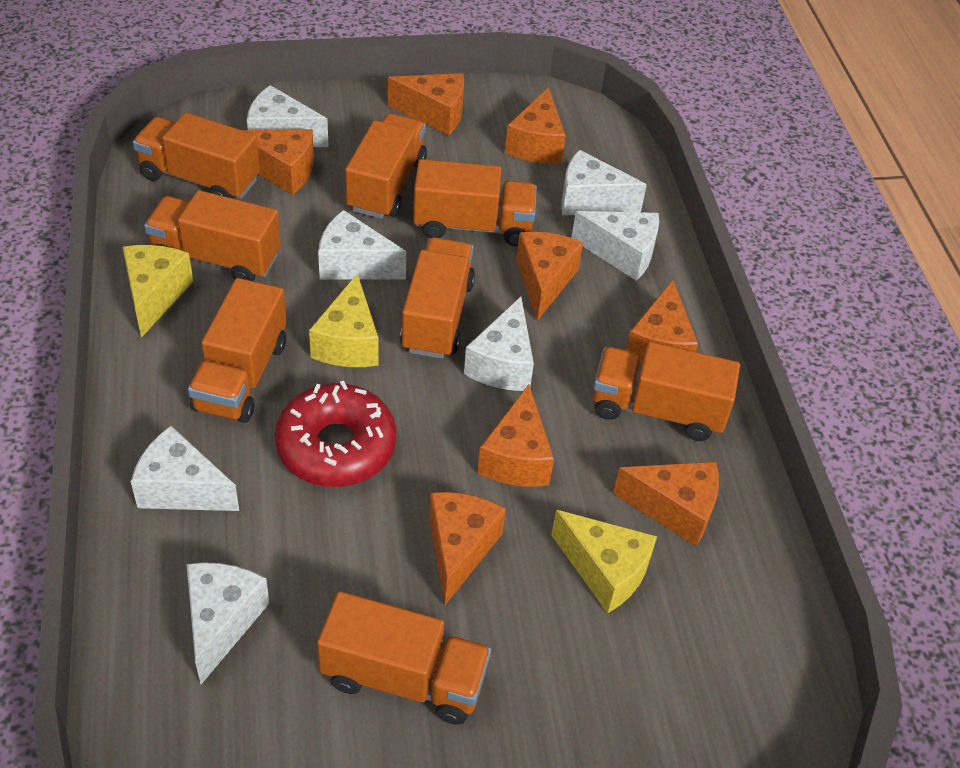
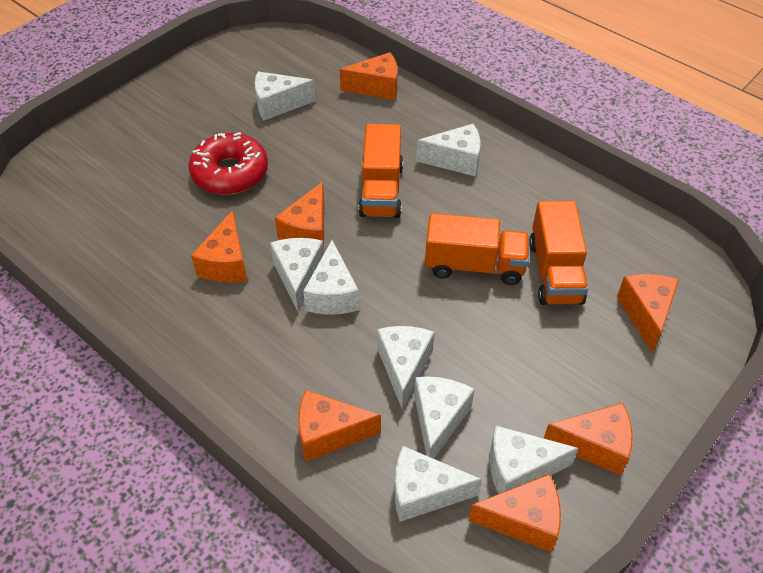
orange cheese: 8 -> 7
orange truck: 8 -> 3
white cheese: 7 -> 8
yellow cheese: 3 -> 0

